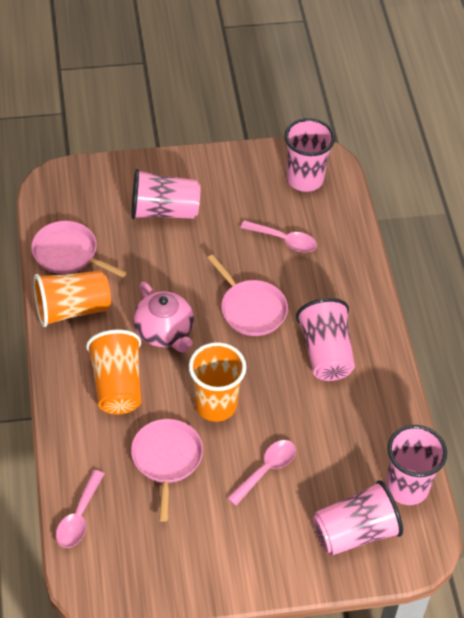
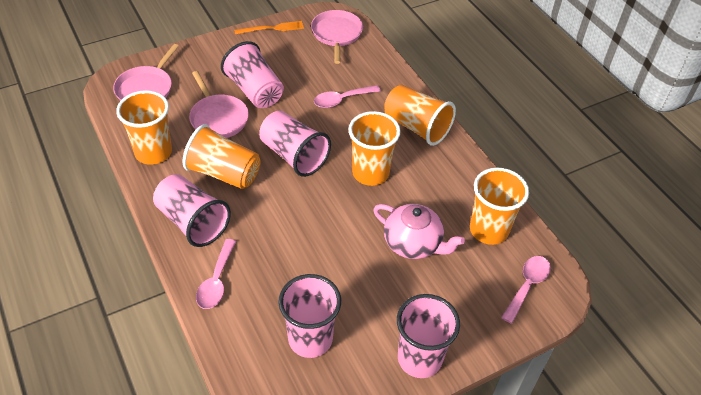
orange cup: 3 -> 5
orange fork: 0 -> 1

